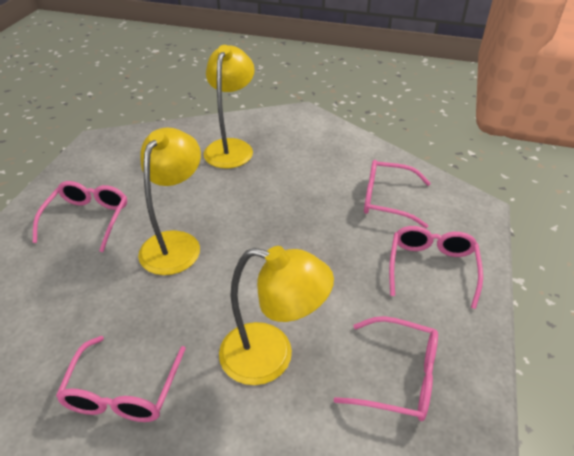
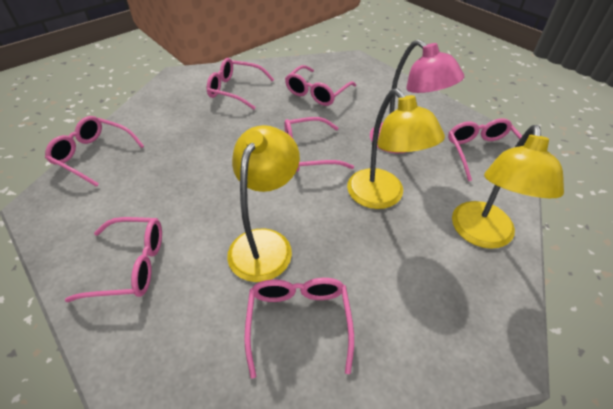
pink glasses: 5 -> 7
pink lamp: 0 -> 1

